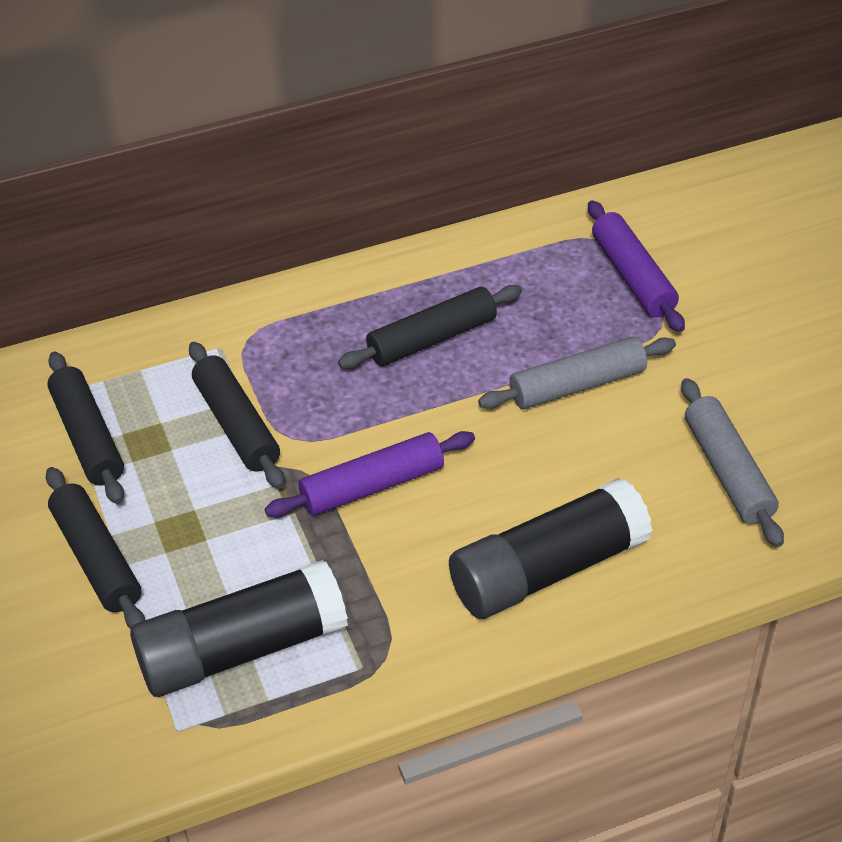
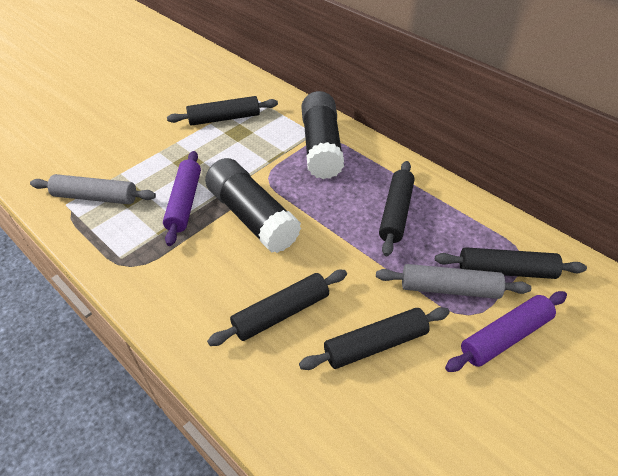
black rolling pin: 4 -> 5

